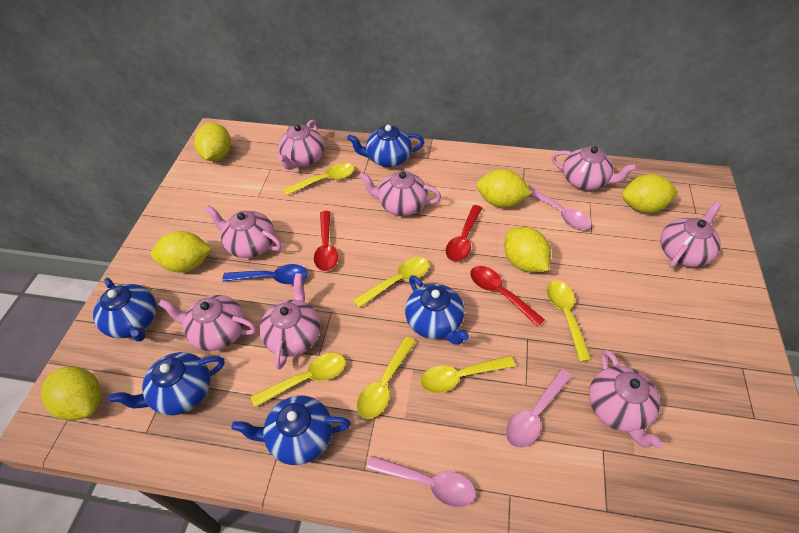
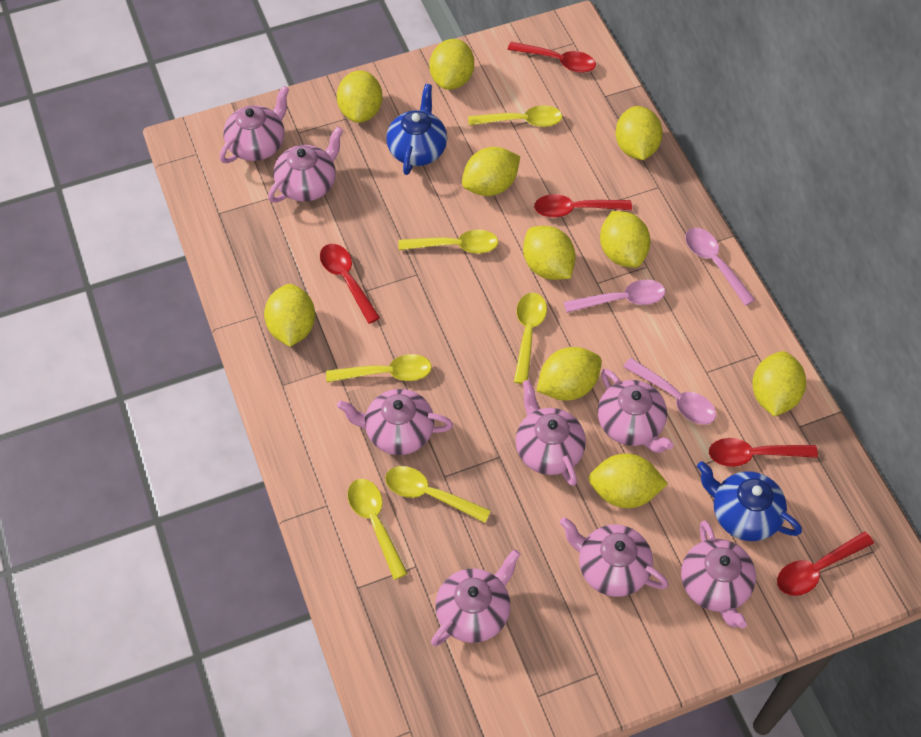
blue spoon: 1 -> 0
blue teapot: 5 -> 2
red spoon: 3 -> 5
yellow lemon: 6 -> 10

